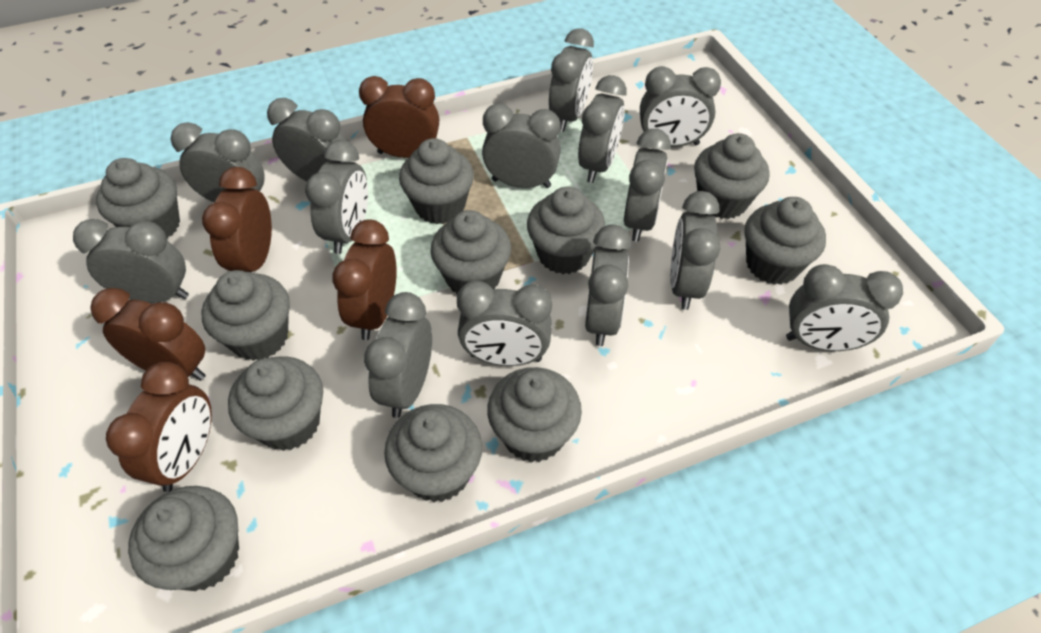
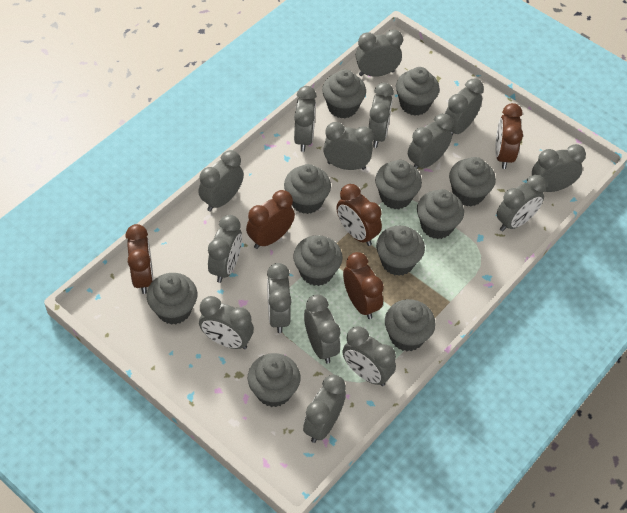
grey clock: 14 -> 15

